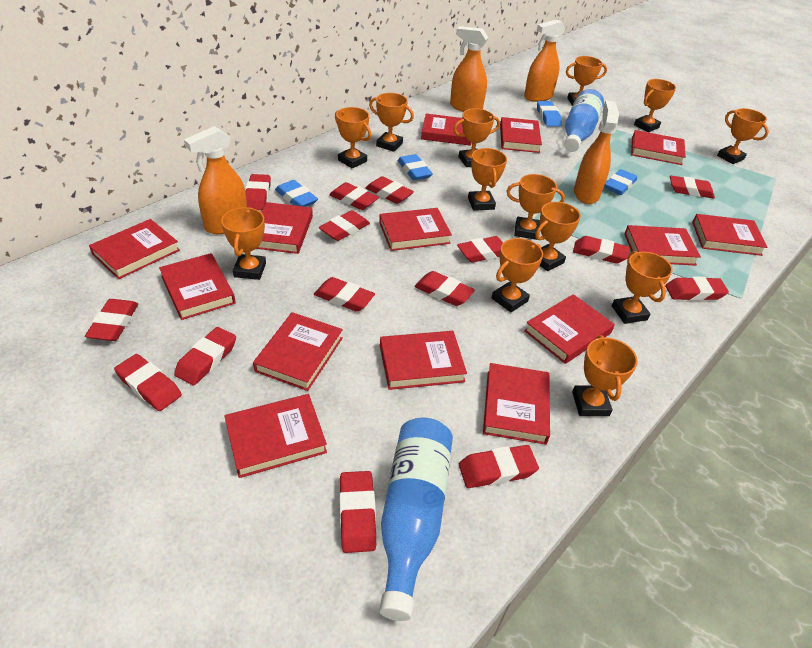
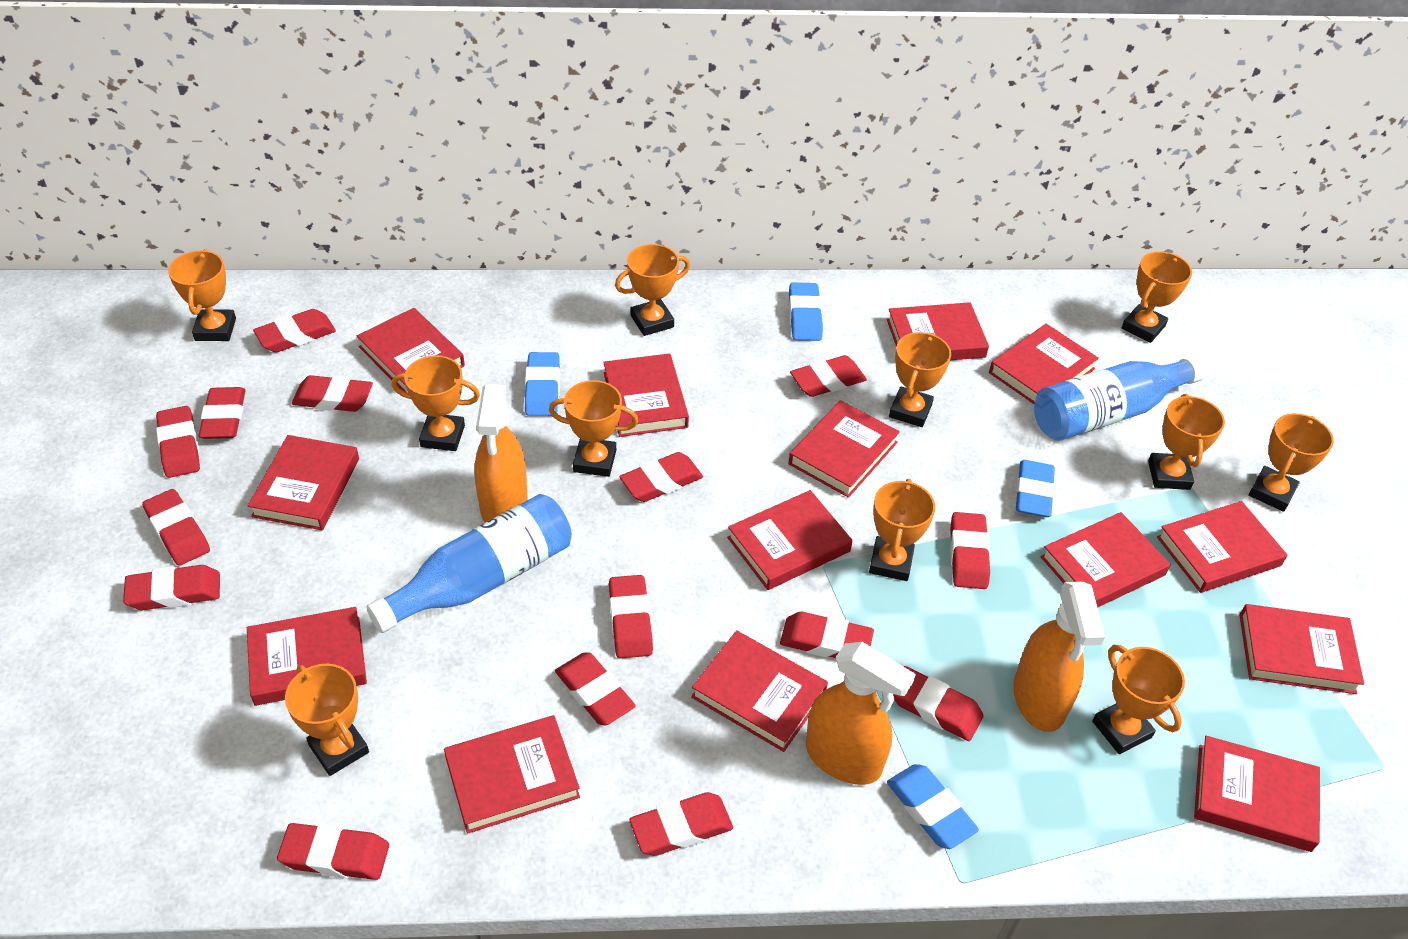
orange spray bottle: 4 -> 3
orange trophy: 13 -> 11

